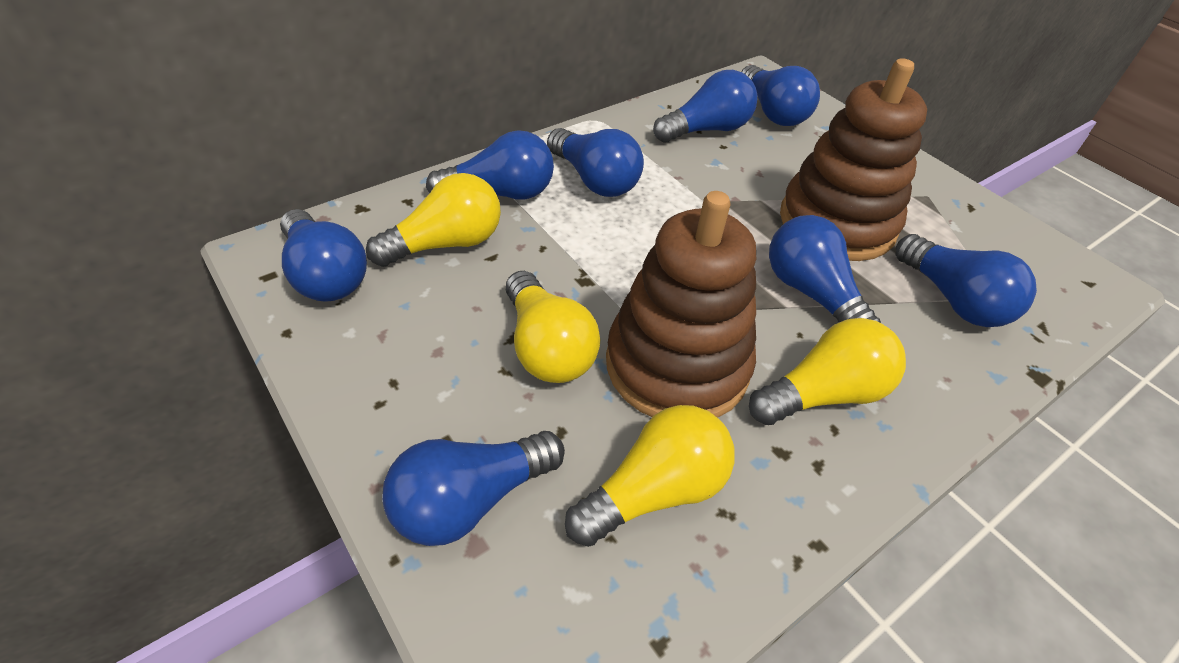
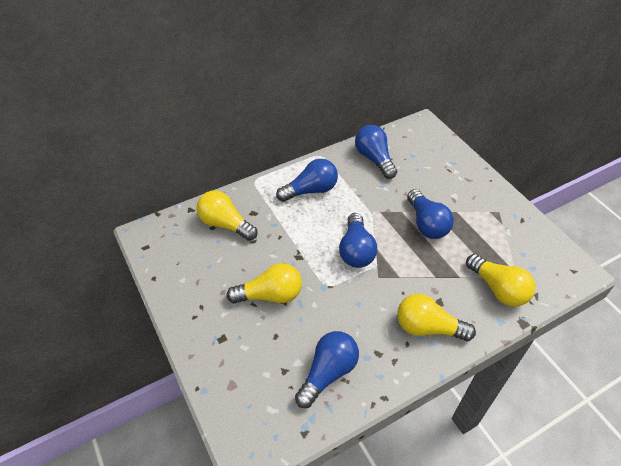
blue light bulb: 8 -> 5
brown stacking toy: 2 -> 0

